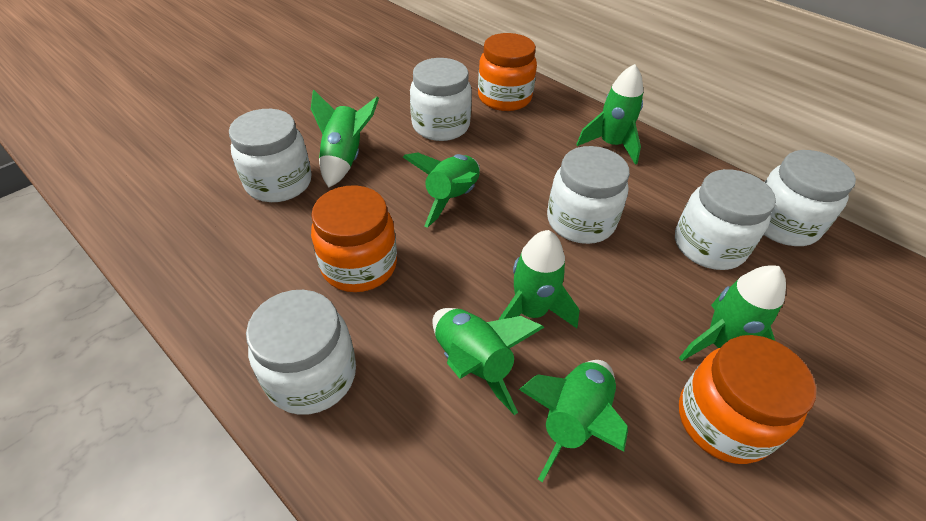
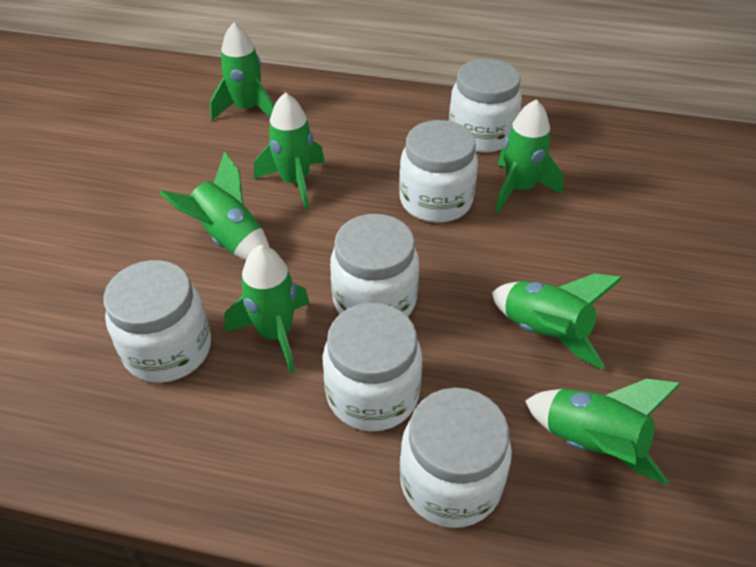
orange jar: 3 -> 0

